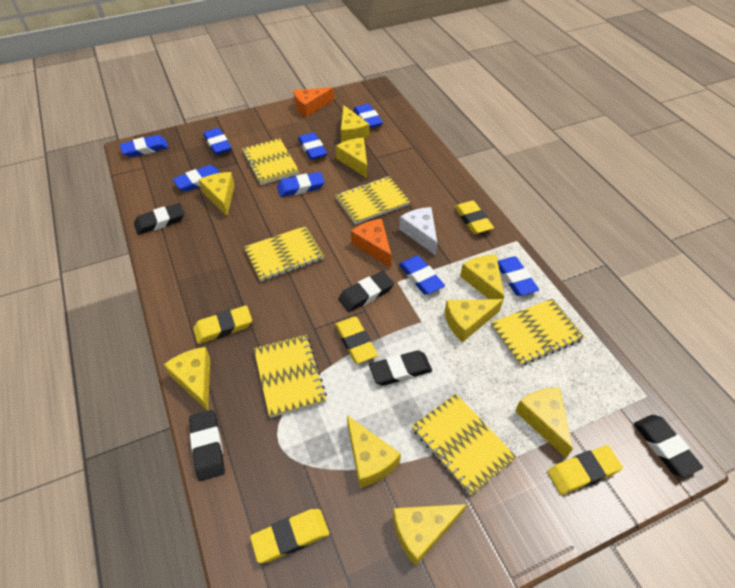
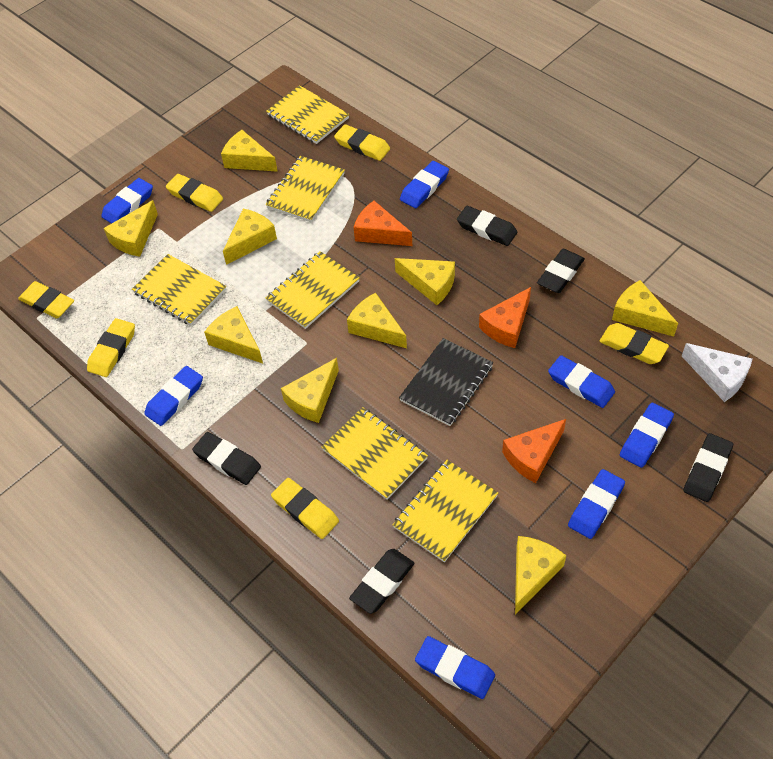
black notebook: 0 -> 1
blue eraser: 8 -> 7
orange cheese: 2 -> 3
yellow eraser: 5 -> 6

